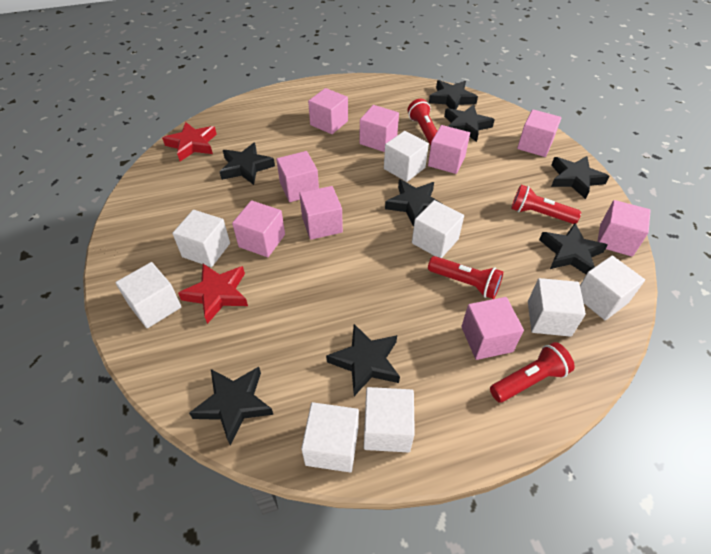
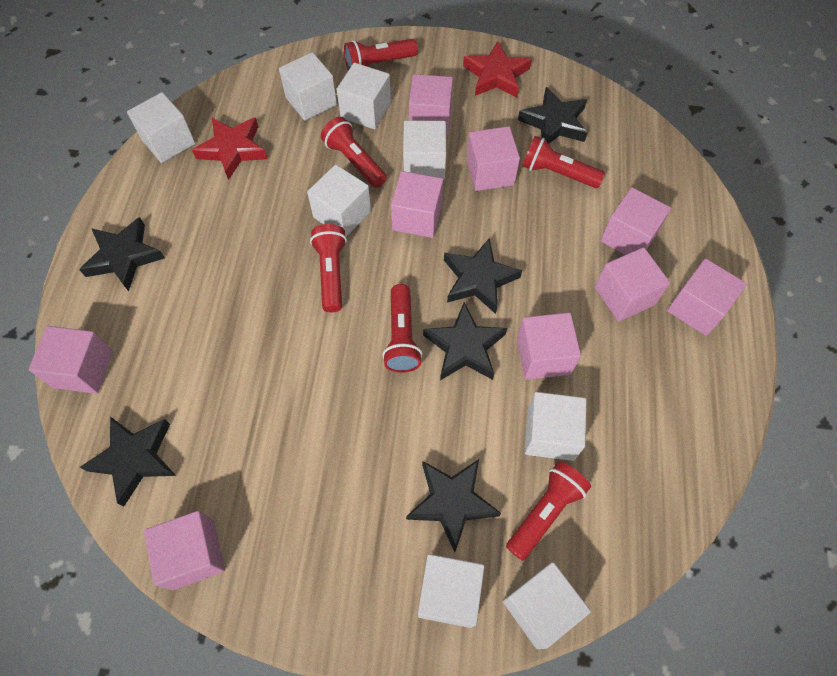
black star: 8 -> 6
red flashlight: 4 -> 6

